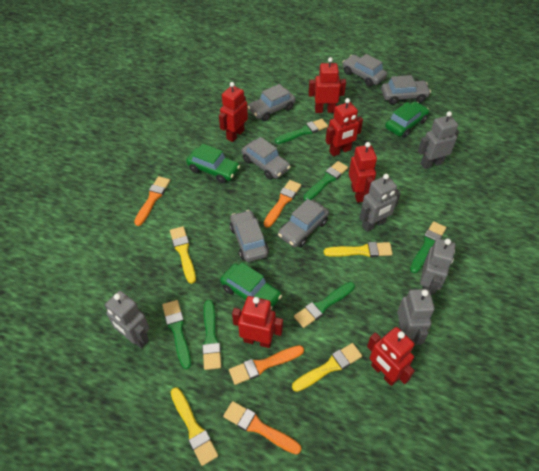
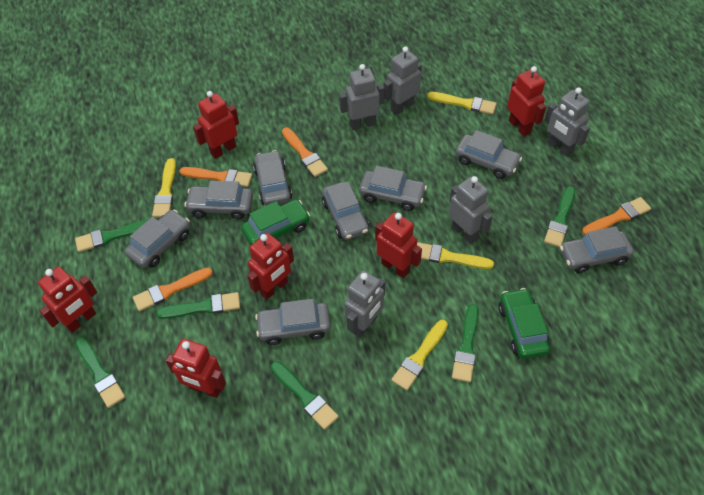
green car: 3 -> 2
grey car: 6 -> 8

